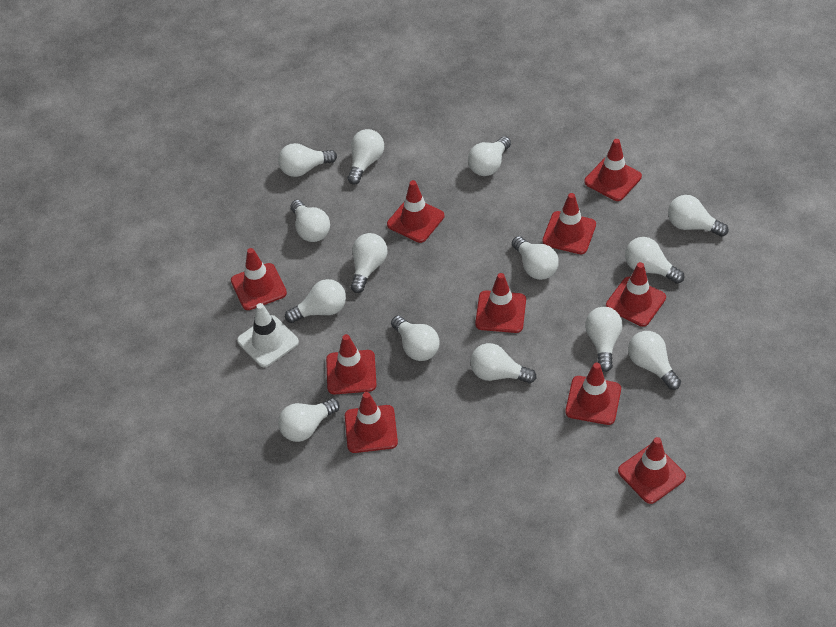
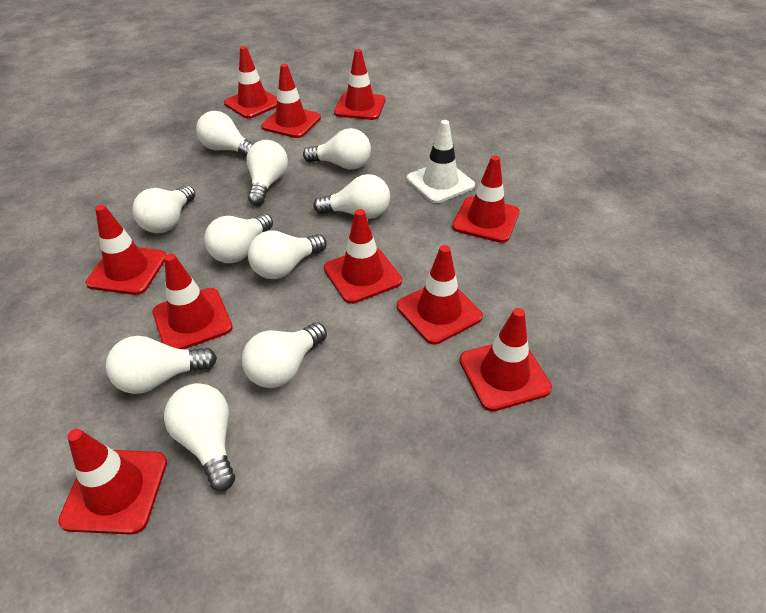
white light bulb: 14 -> 10

